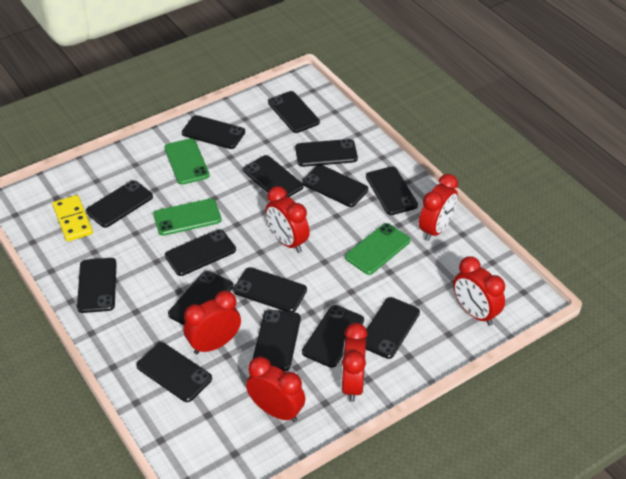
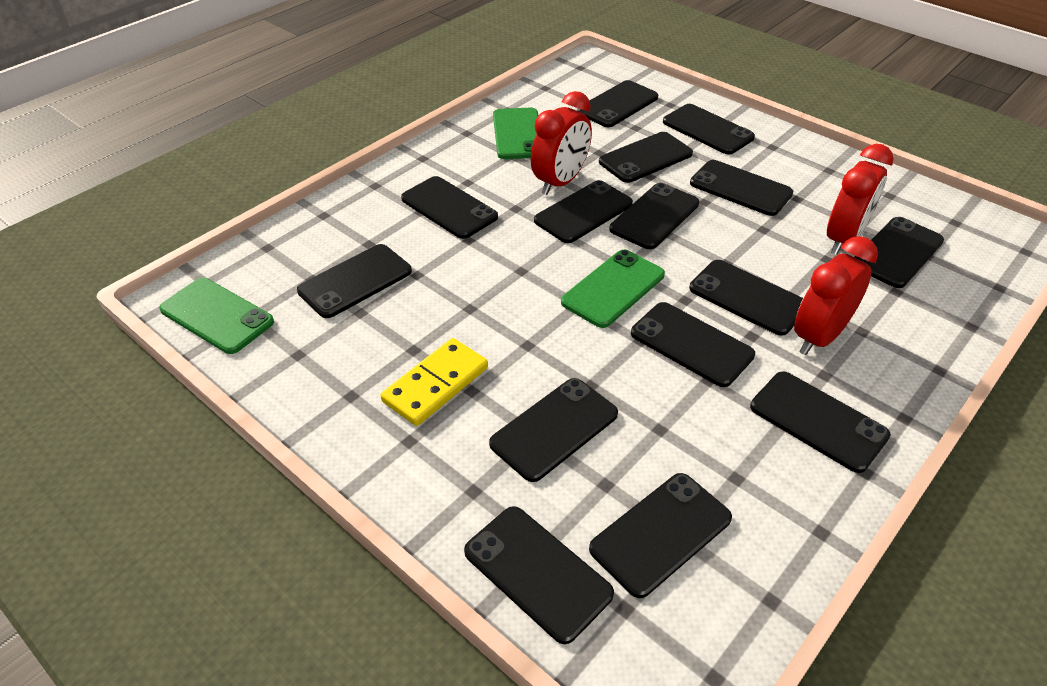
red clock: 6 -> 3

